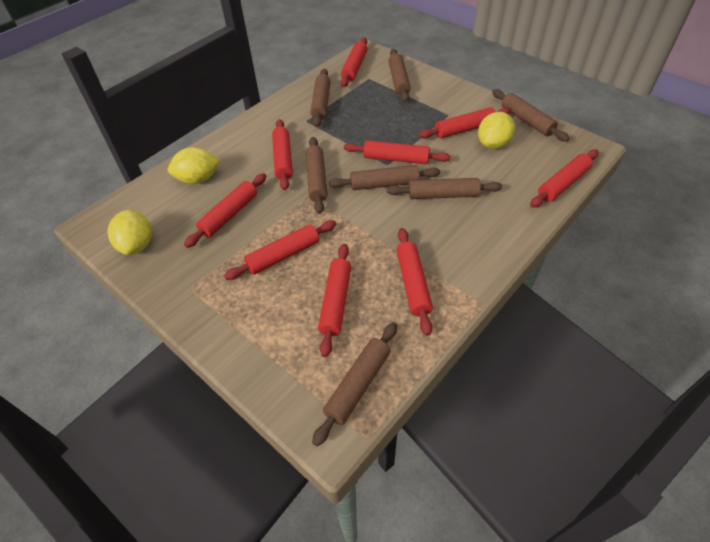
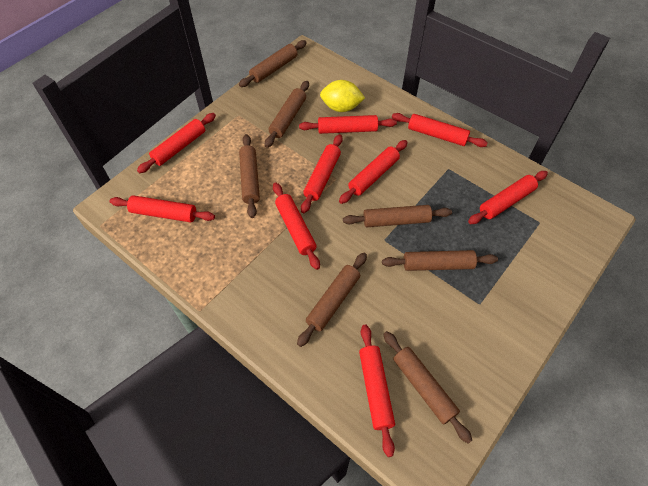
yellow lemon: 3 -> 1

